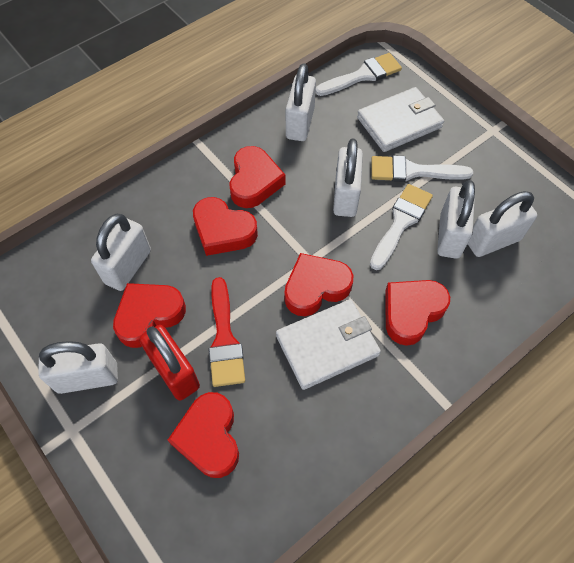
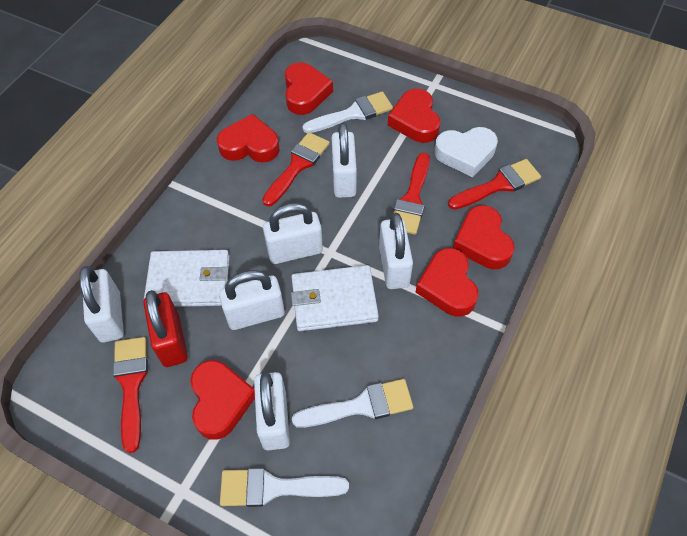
red brush: 1 -> 4
white heart: 0 -> 1

